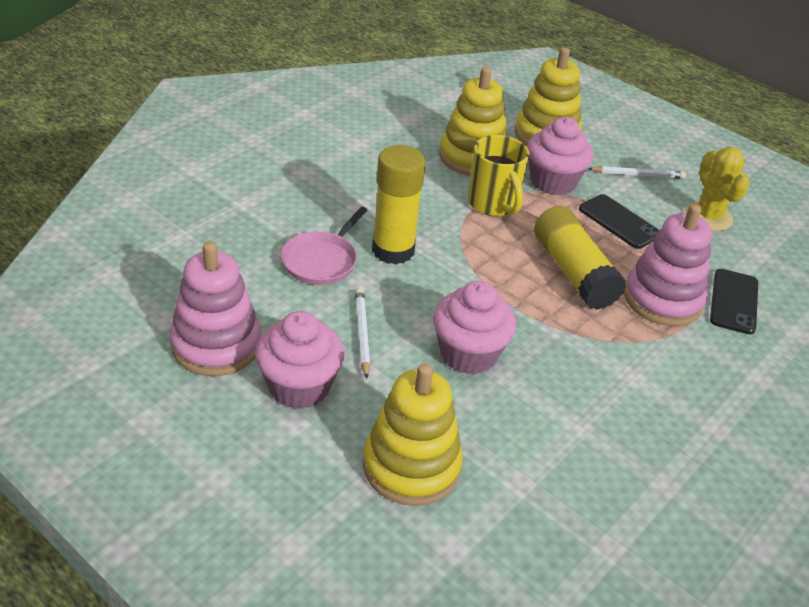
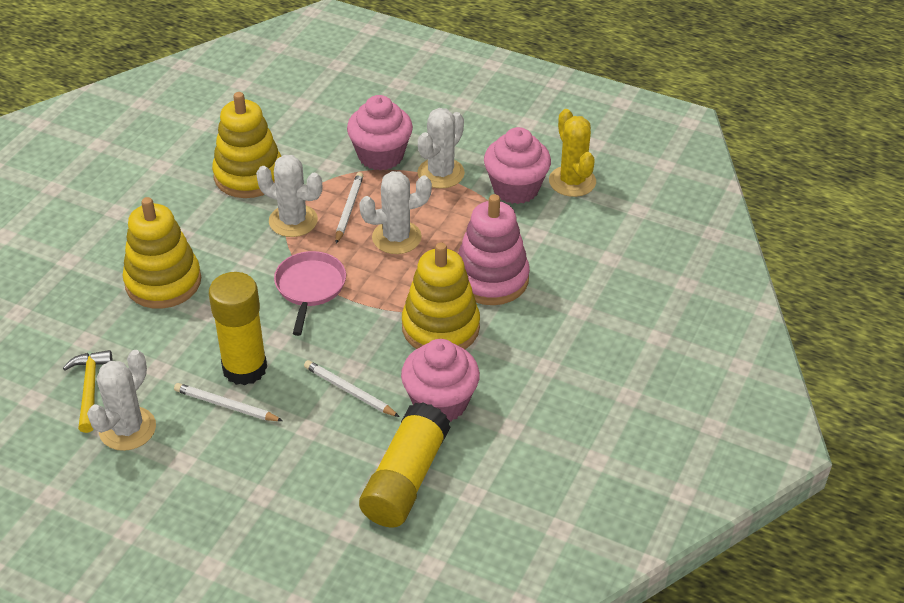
black phone: 2 -> 0
pink stacking toy: 2 -> 1
white cactus: 0 -> 4
white pencil: 2 -> 3
yellow hammer: 0 -> 1
yellow mug: 1 -> 0

